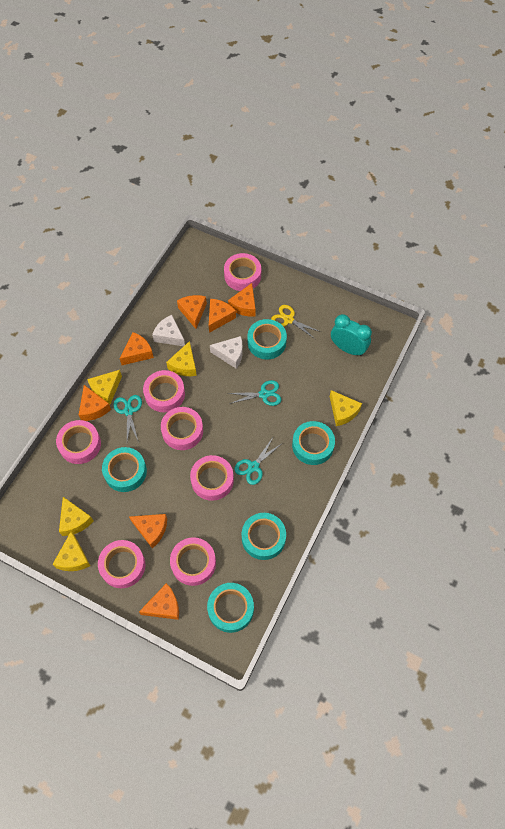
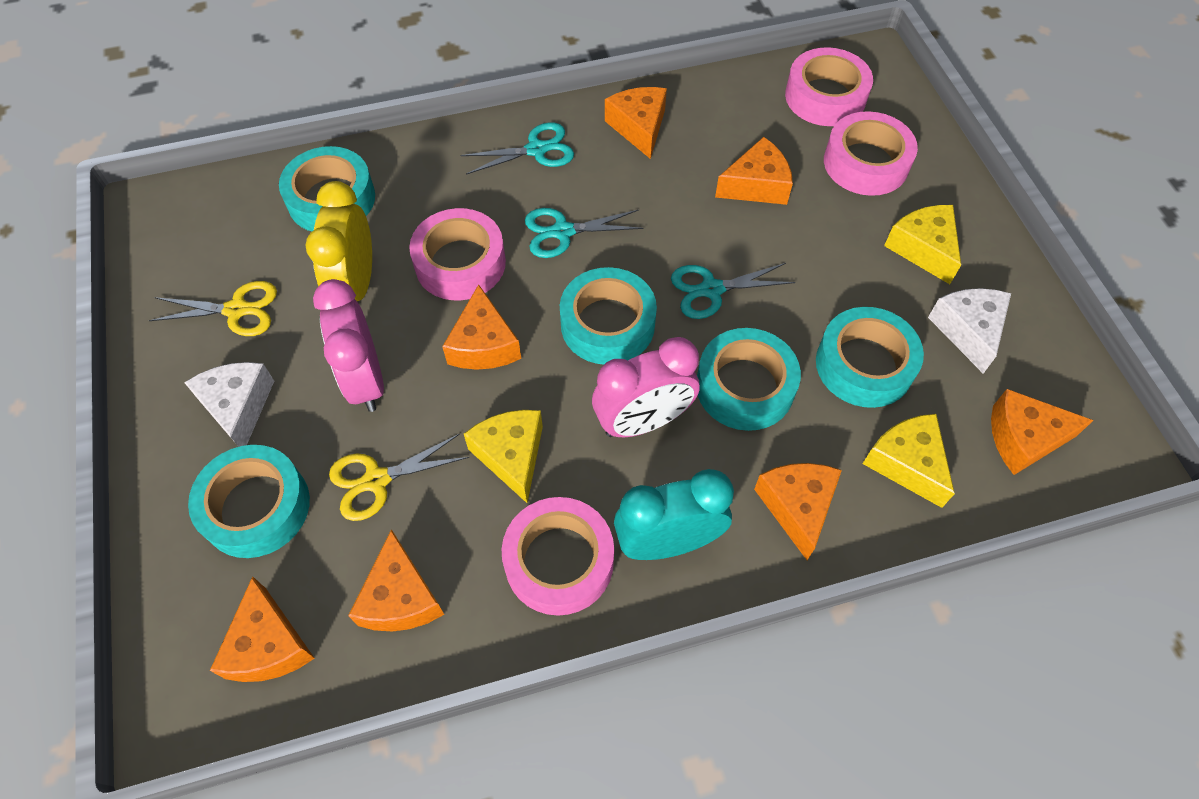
pink clock: 0 -> 2
pink tape: 7 -> 4
yellow cheese: 5 -> 3
yellow clock: 0 -> 1
yellow scissors: 1 -> 2

